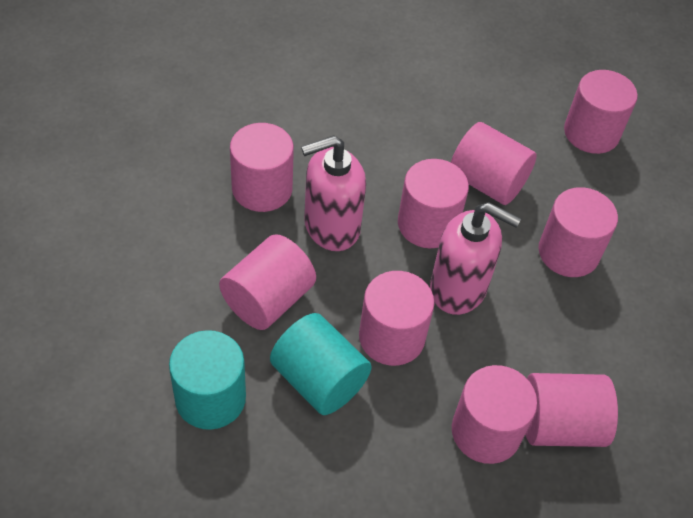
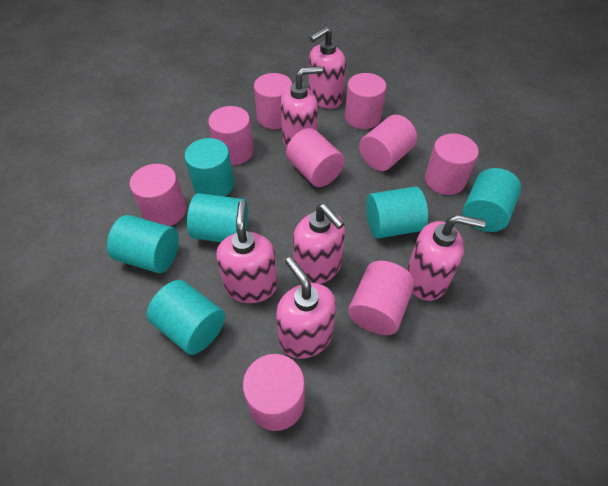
pink soap dispenser: 2 -> 6
turquoise cylinder: 2 -> 6

